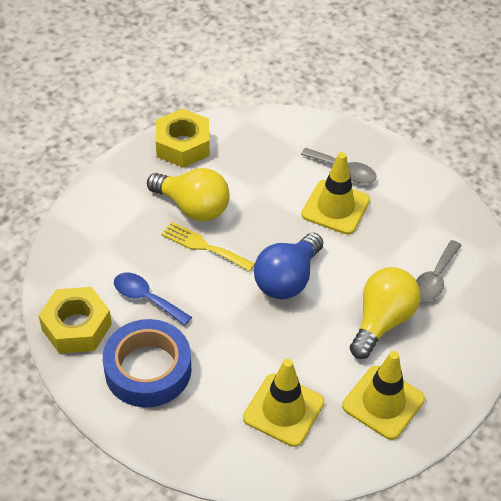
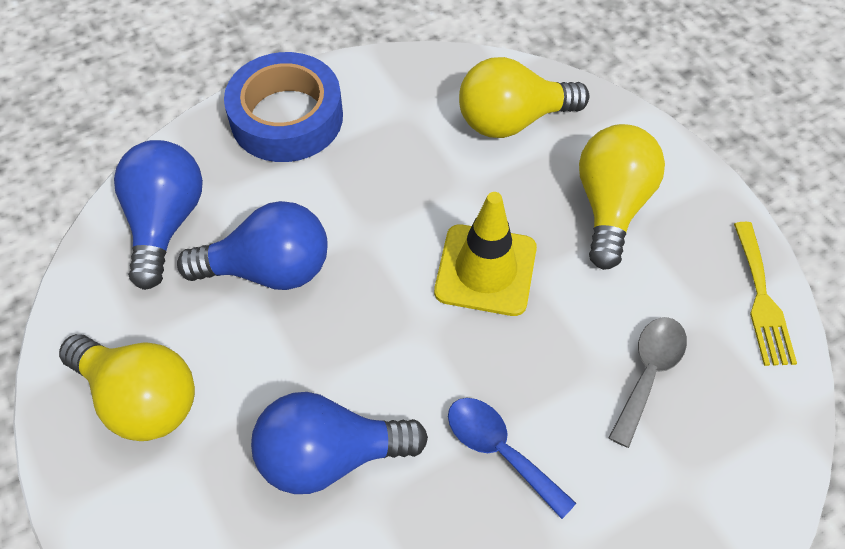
blue light bulb: 1 -> 3
grey spoon: 2 -> 1
yellow light bulb: 2 -> 3
yellow nut: 2 -> 0
yellow traffic cone: 3 -> 1

